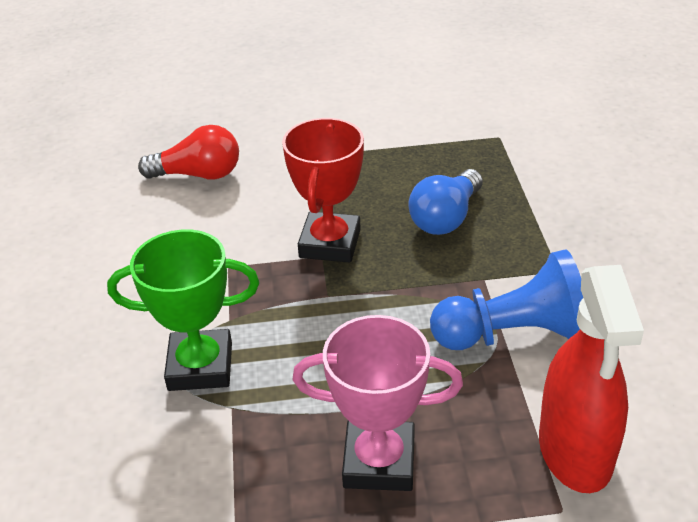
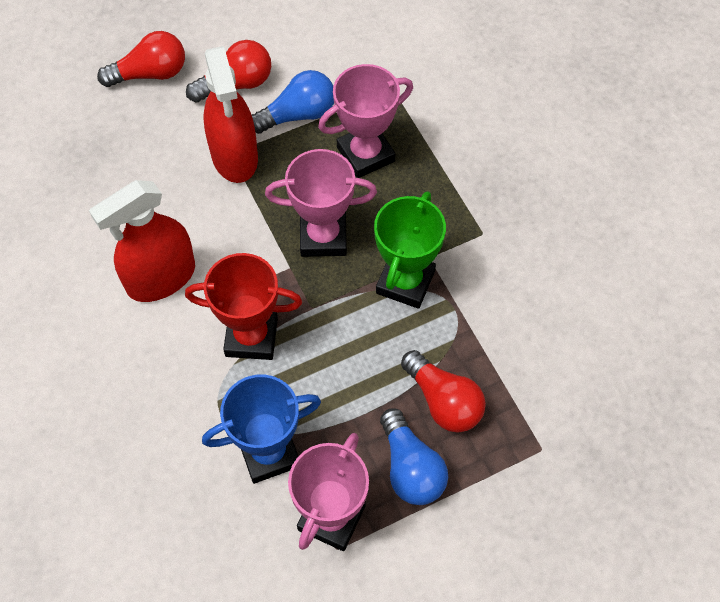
blue light bulb: 1 -> 2
blue pawn: 1 -> 0
blue trophy: 0 -> 1
pink trophy: 1 -> 3
red light bulb: 1 -> 3
red spray bottle: 1 -> 2

